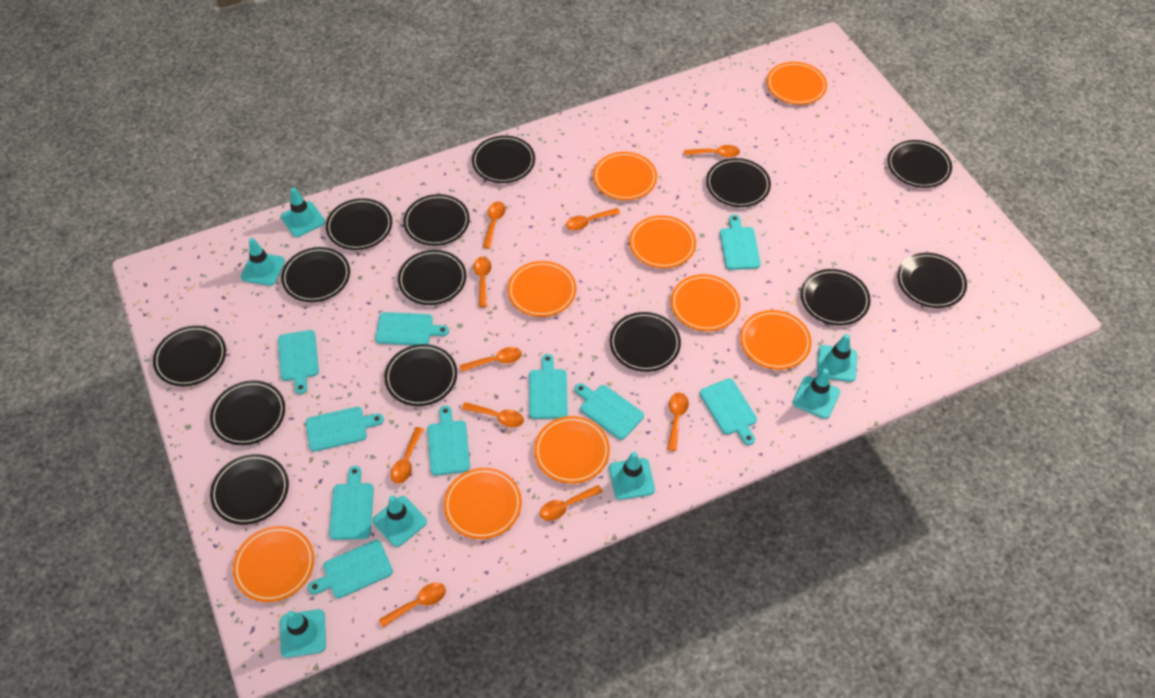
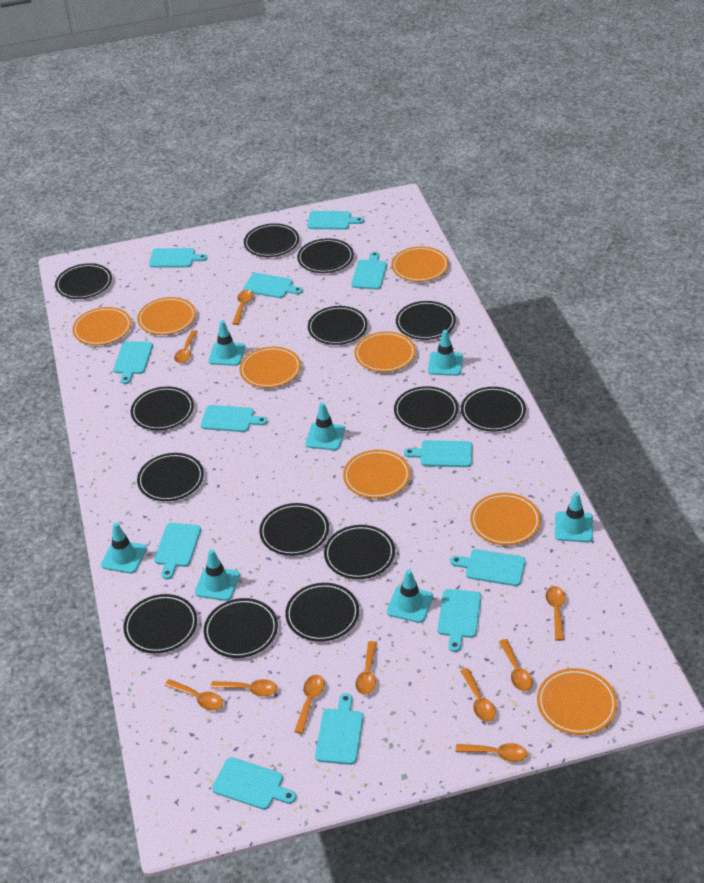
orange plate: 9 -> 8
turquoise cutting board: 10 -> 12

